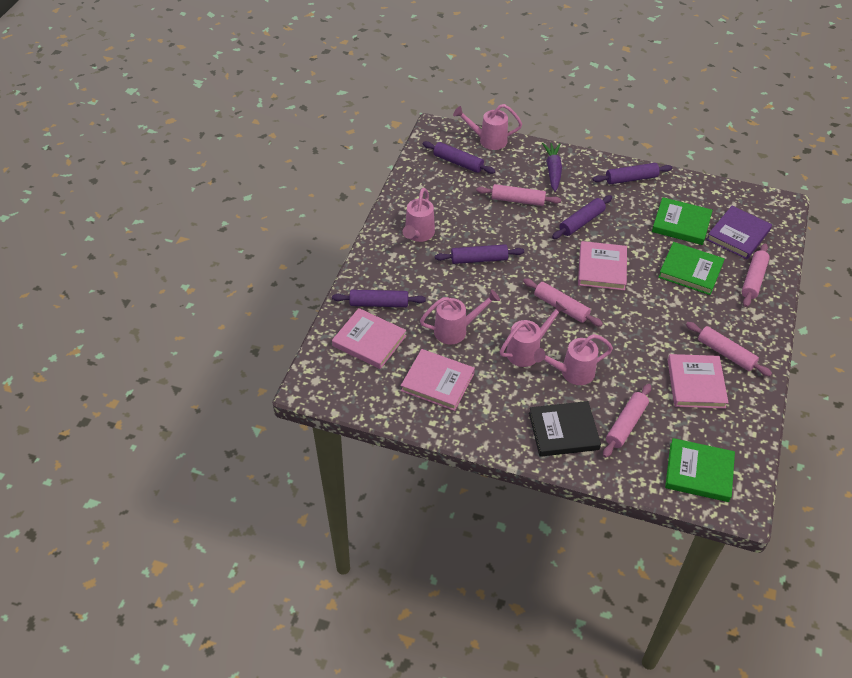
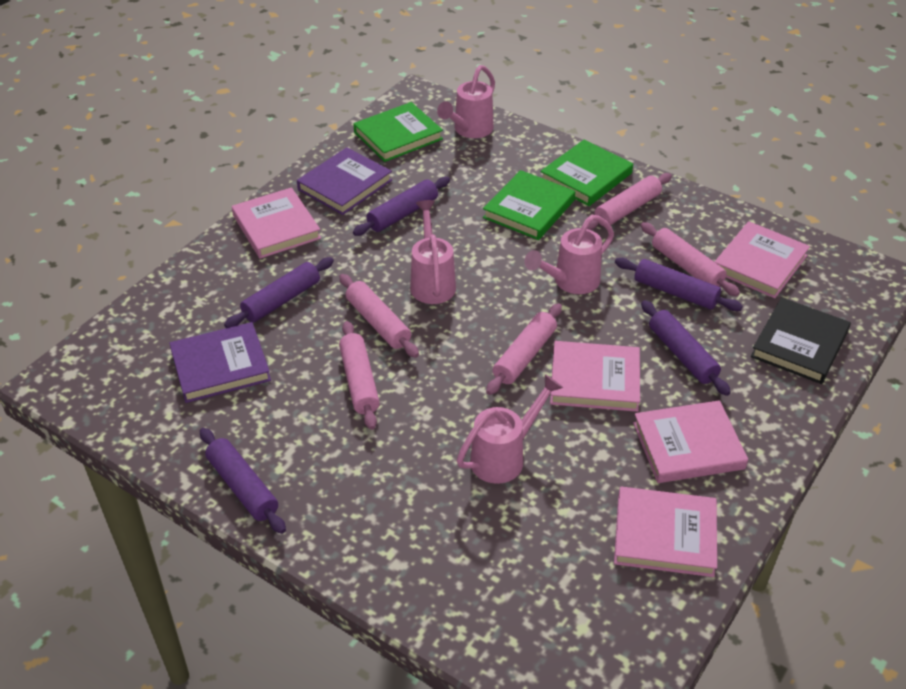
pink book: 4 -> 5
pink watering can: 5 -> 4
purple book: 1 -> 2
purple carrot: 1 -> 0

